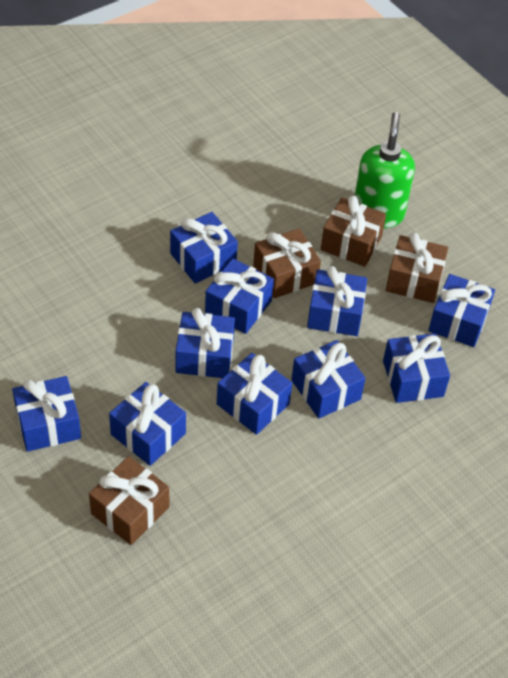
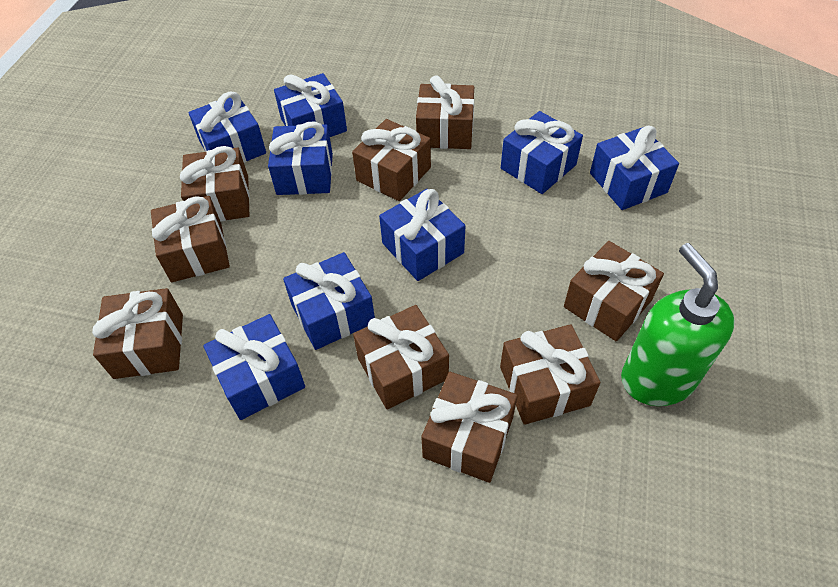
blue gift: 10 -> 8
brown gift: 4 -> 9

